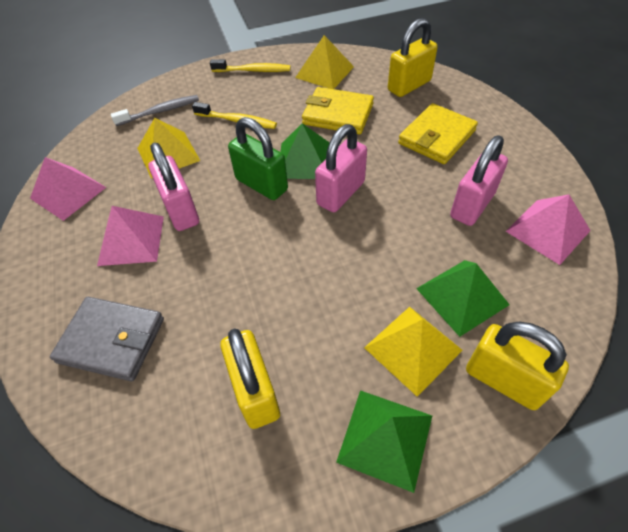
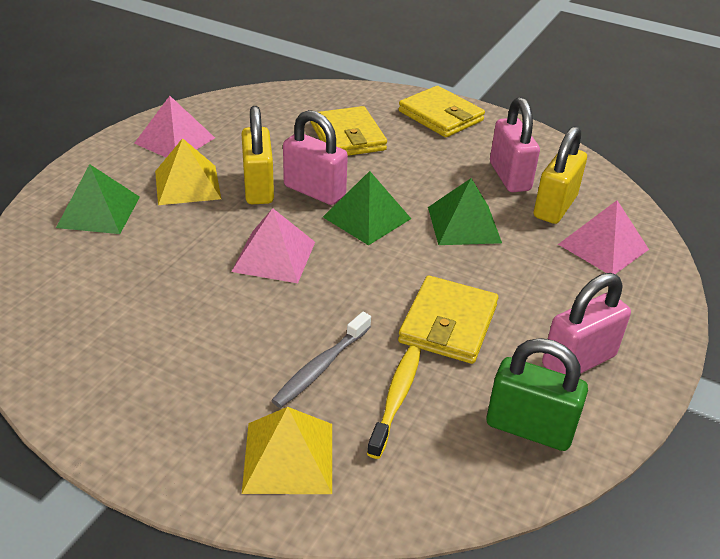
grey wallet: 1 -> 0
yellow padlock: 3 -> 2
yellow pyramid: 3 -> 2
yellow toothbrush: 2 -> 1
yellow wallet: 2 -> 3

